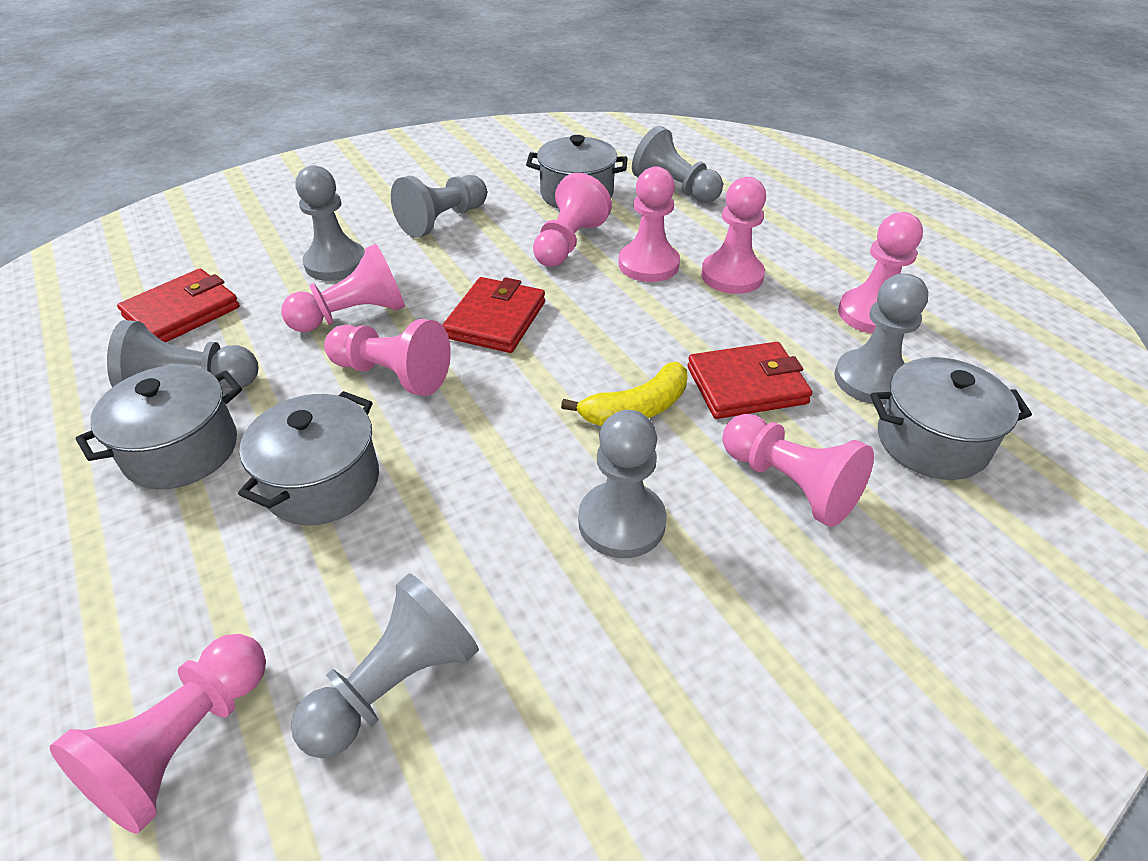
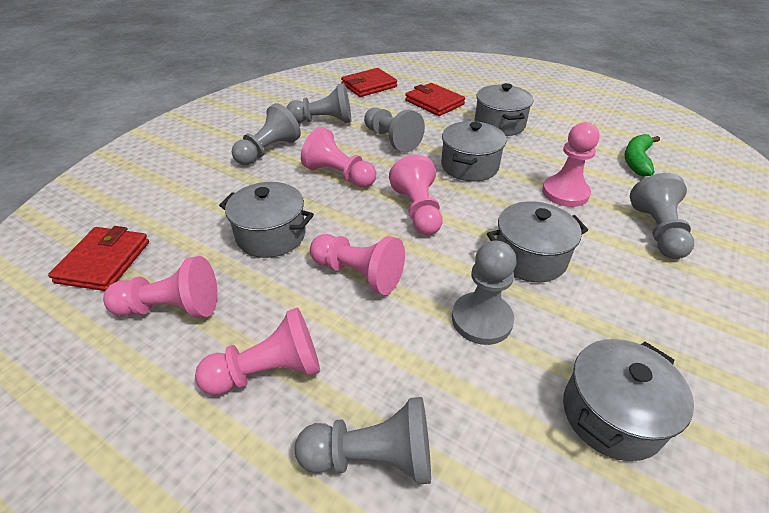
green banana: 0 -> 1
grey pawn: 7 -> 6
grey pot: 4 -> 5
pink pawn: 8 -> 6
yellow banana: 1 -> 0

